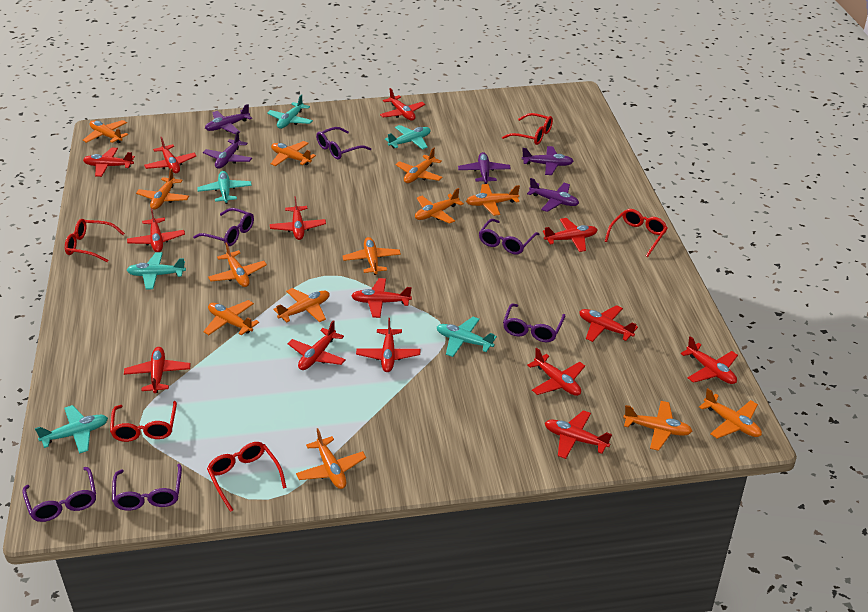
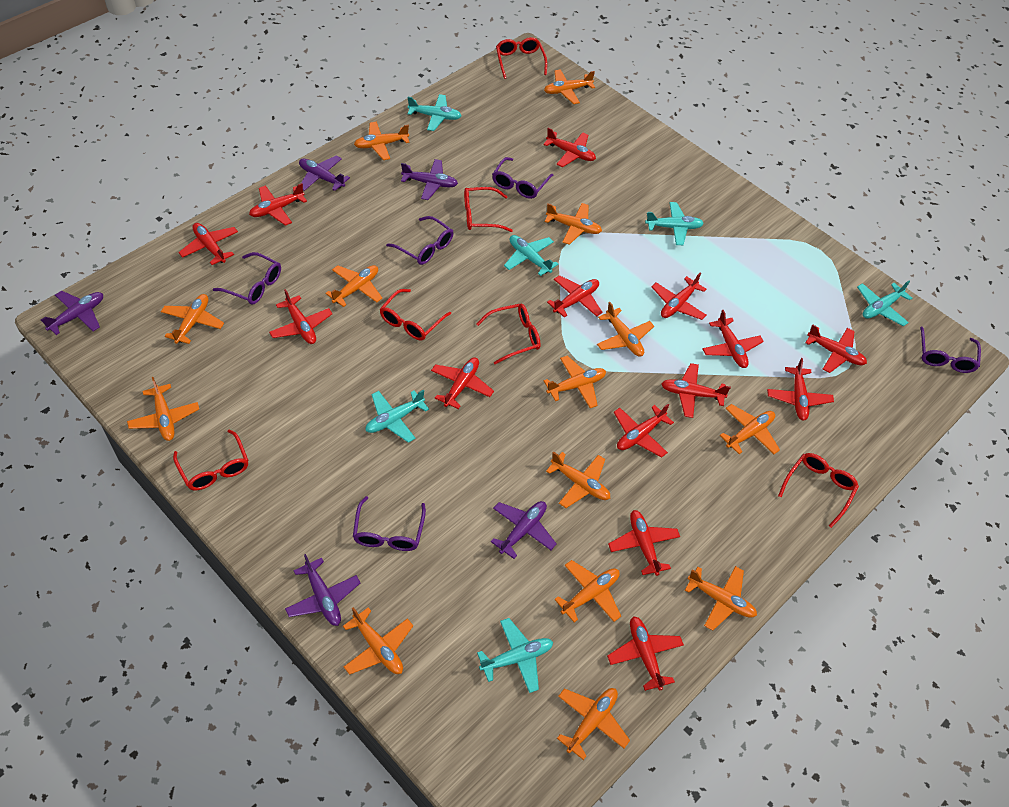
orange plane: 13 -> 14
purple glasses: 6 -> 5
red glasses: 5 -> 6

